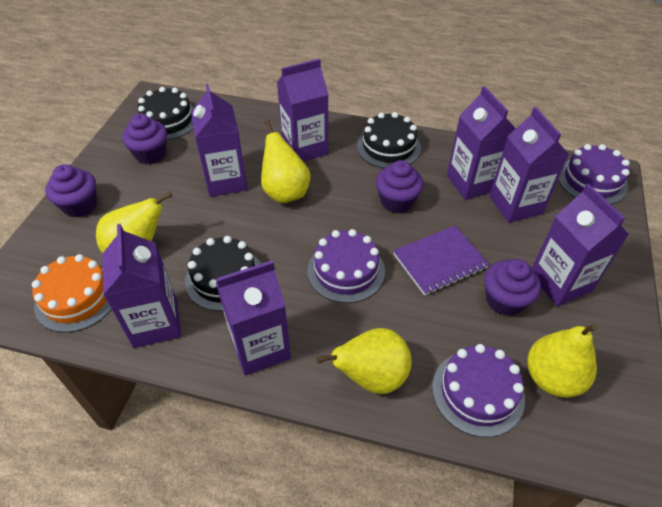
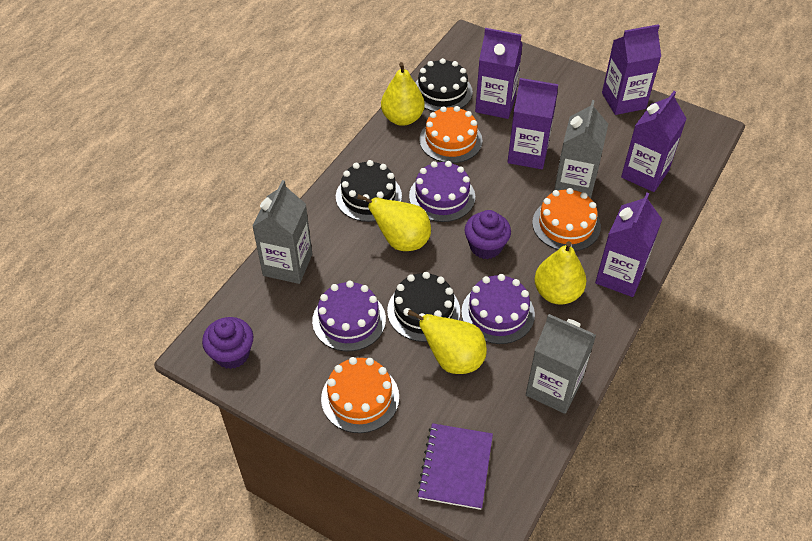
grey carton: 0 -> 3
orange cake: 1 -> 3
purple carton: 7 -> 5
purple cupcake: 4 -> 2

